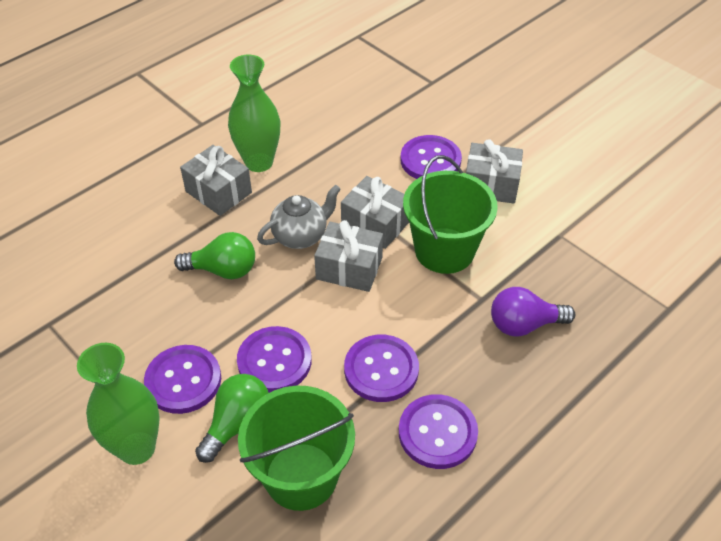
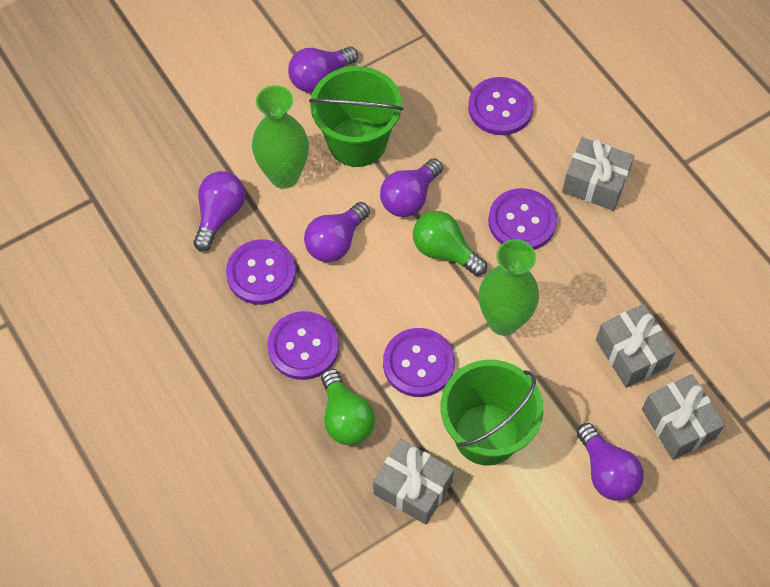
grey teapot: 1 -> 0
purple light bulb: 1 -> 5

